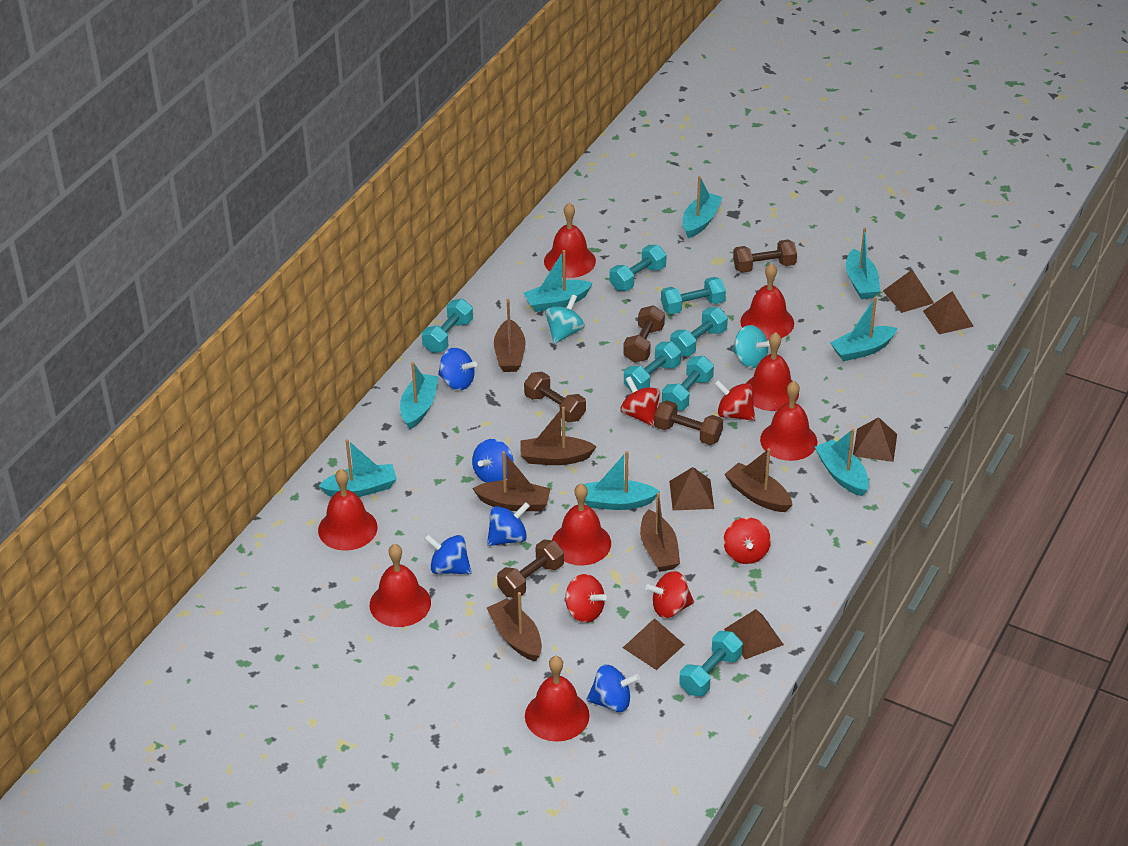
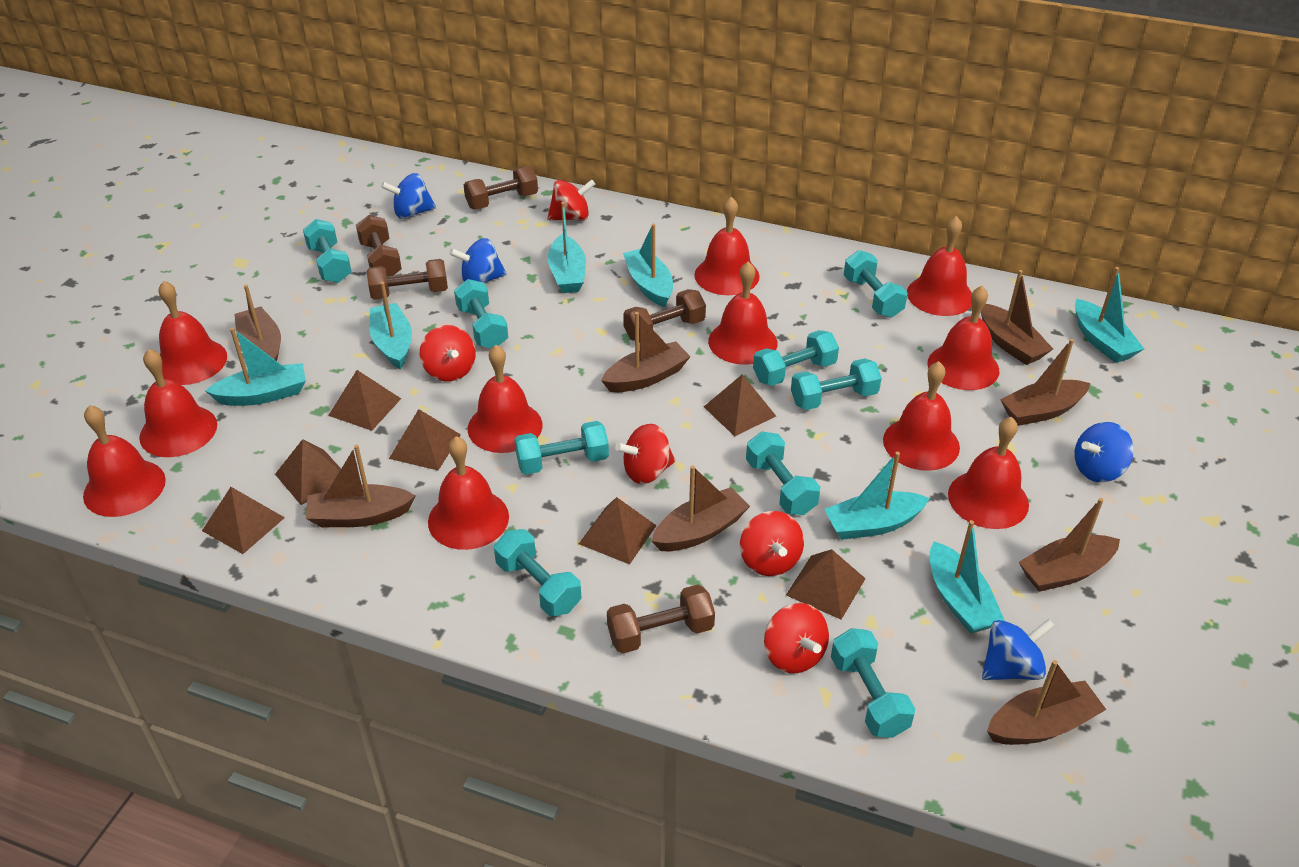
blue spinning top: 5 -> 4
brown boat: 6 -> 8
brown pyramid: 6 -> 7
red bell: 8 -> 11
turquoise boat: 8 -> 7
turquoise dumbbell: 7 -> 9
turquoise spinning top: 2 -> 0

